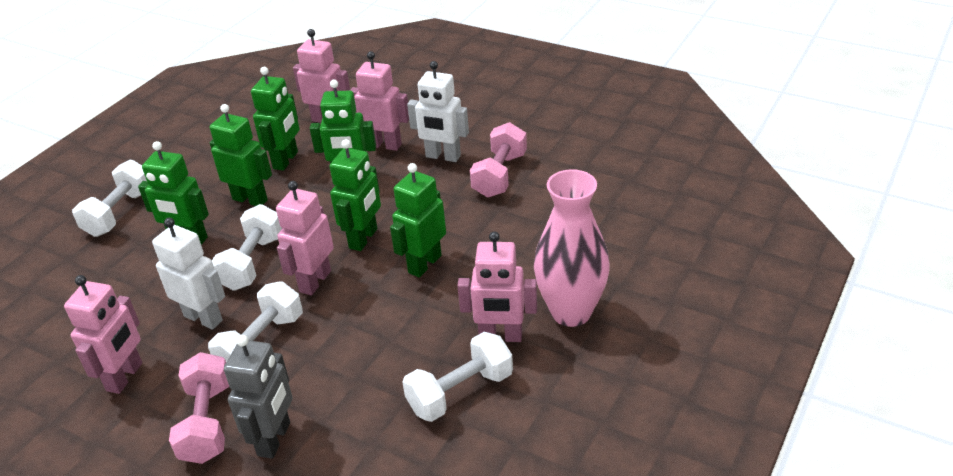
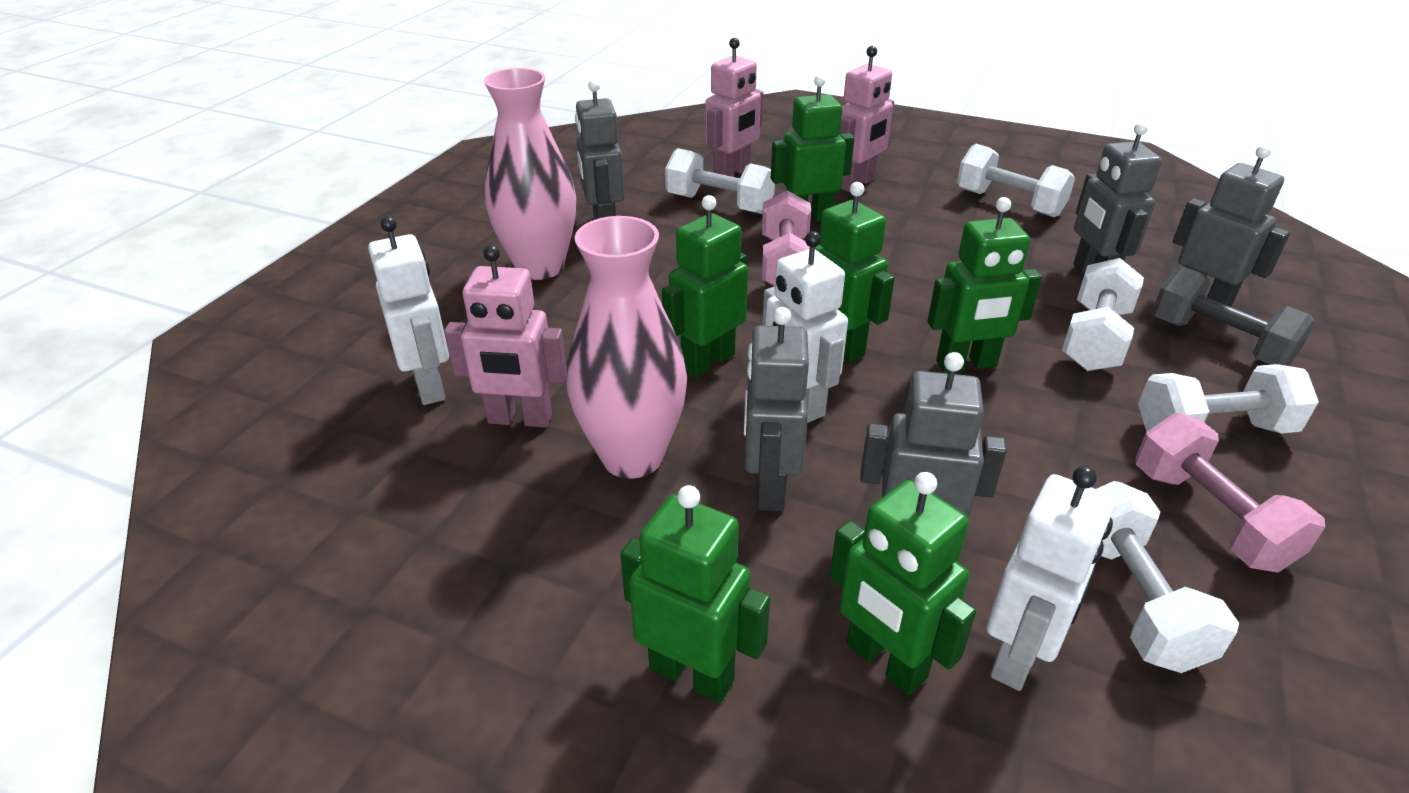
grey dumbbell: 0 -> 1
grey robot: 1 -> 5
pink robot: 5 -> 3
pink vase: 1 -> 2
white dumbbell: 4 -> 5
white robot: 2 -> 3

